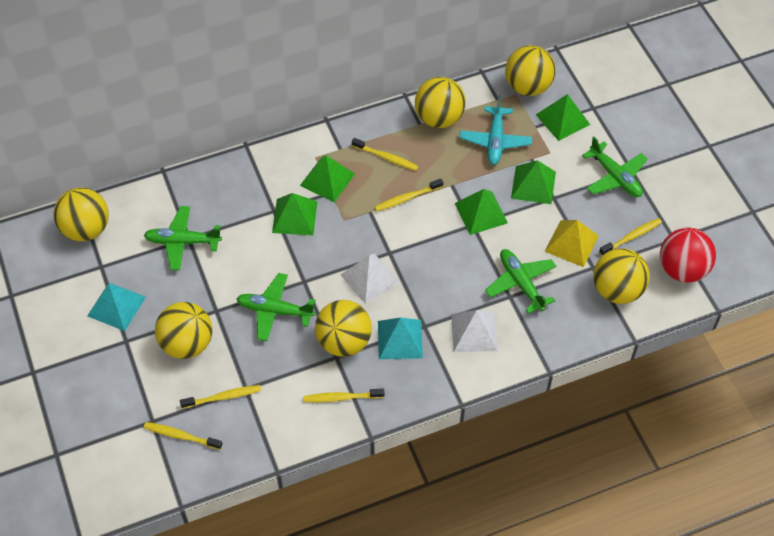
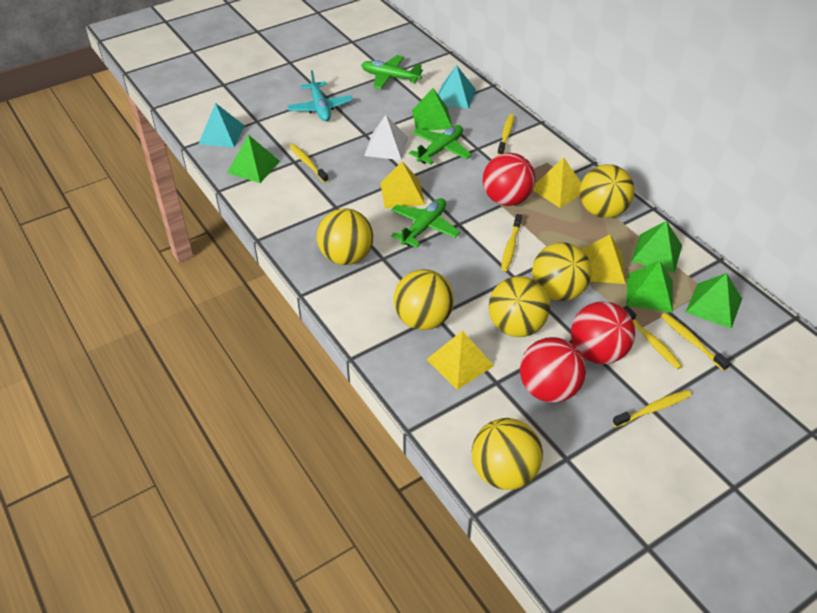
green plane: 4 -> 3
red ball: 1 -> 3
white pyramid: 2 -> 1
yellow pyramid: 1 -> 4

